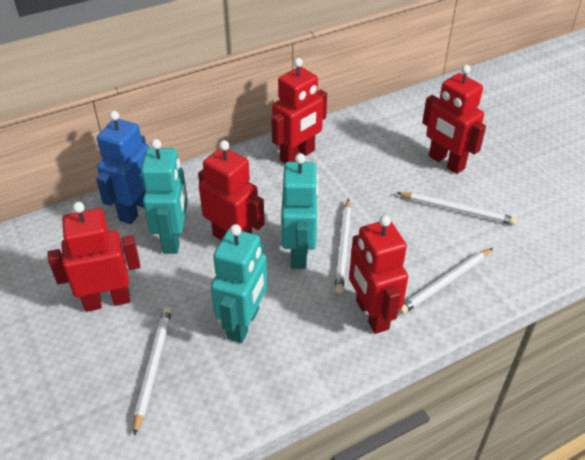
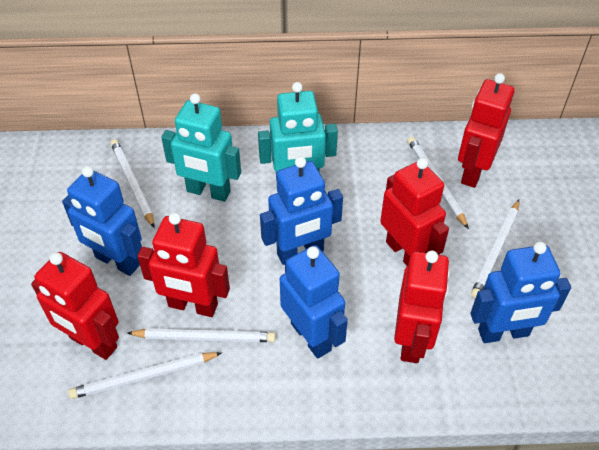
blue robot: 1 -> 4
turquoise robot: 3 -> 2
white pencil: 4 -> 5

